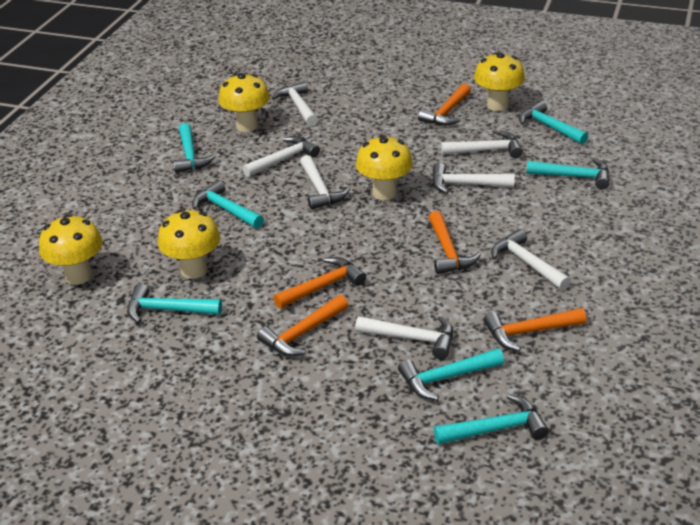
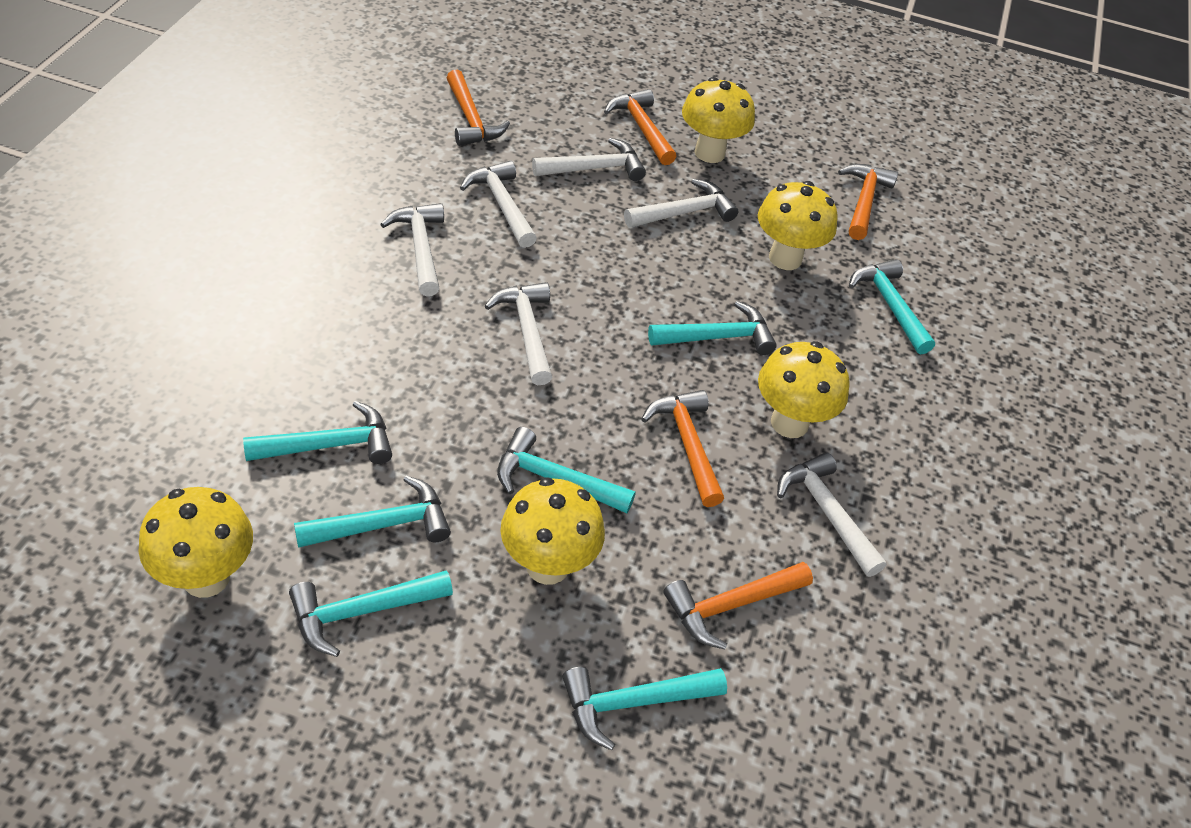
white hammer: 7 -> 6

